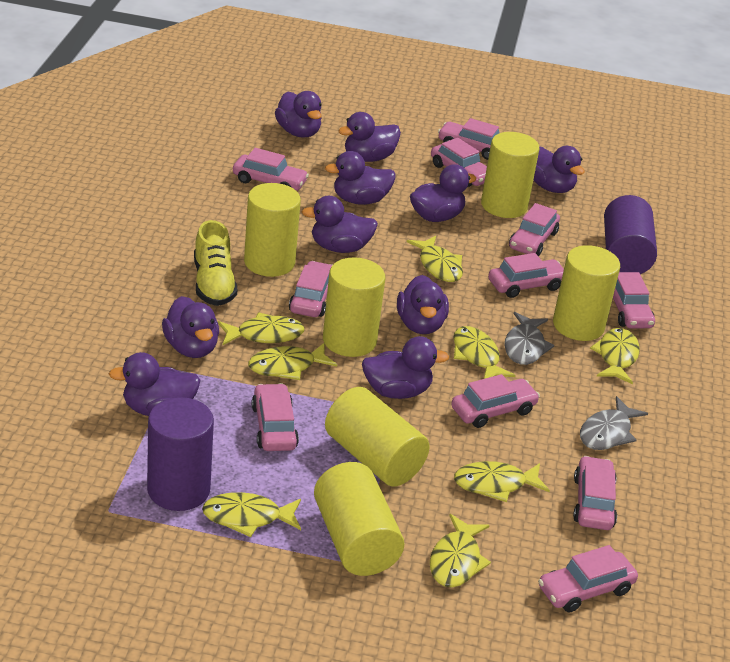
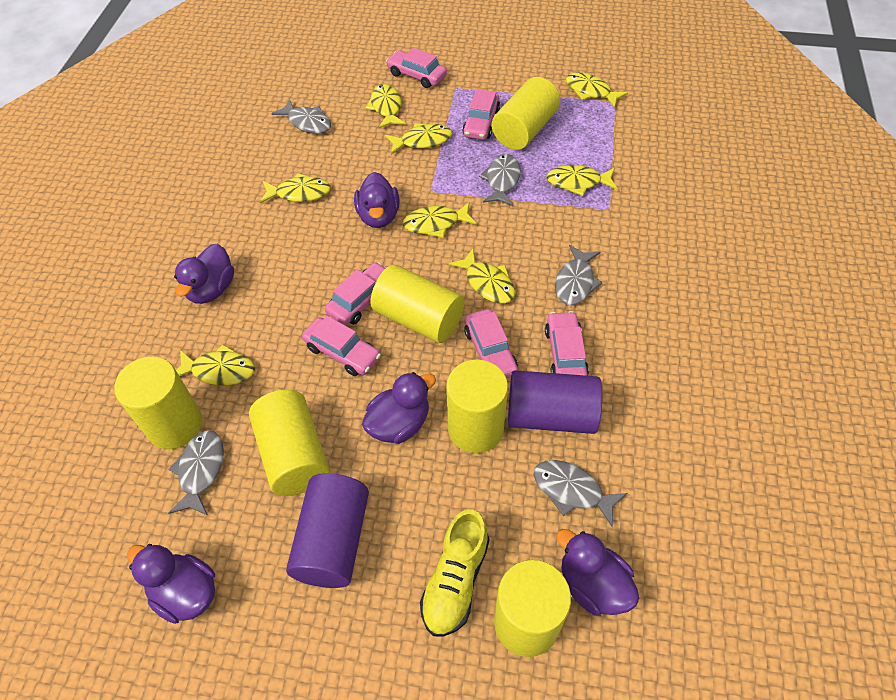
grey fish: 2 -> 5
pink car: 11 -> 6
purple duck: 10 -> 5

